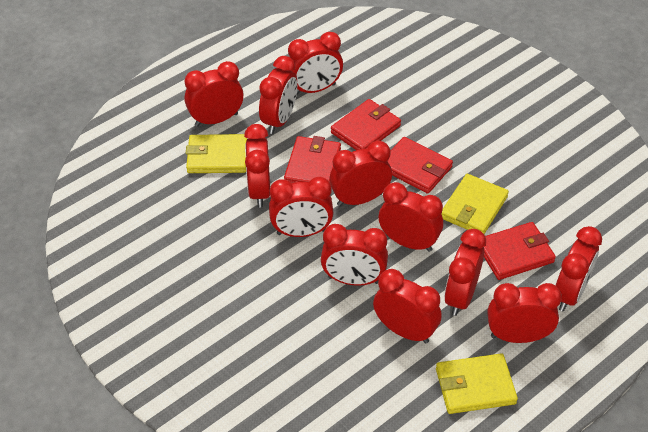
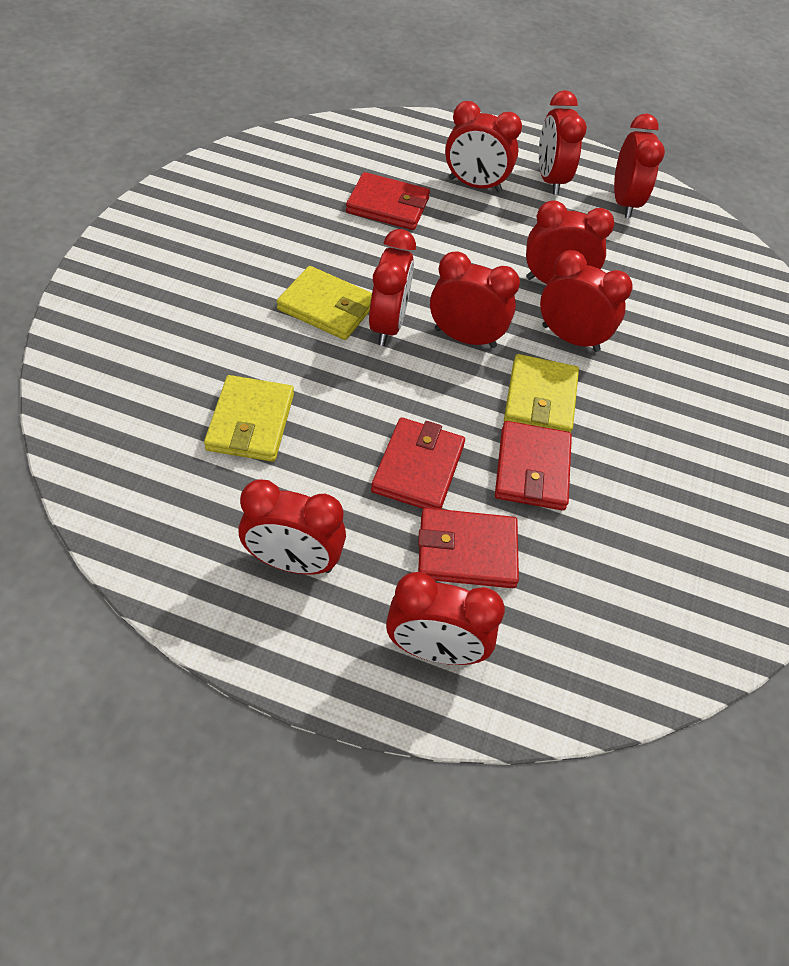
red clock: 12 -> 9

